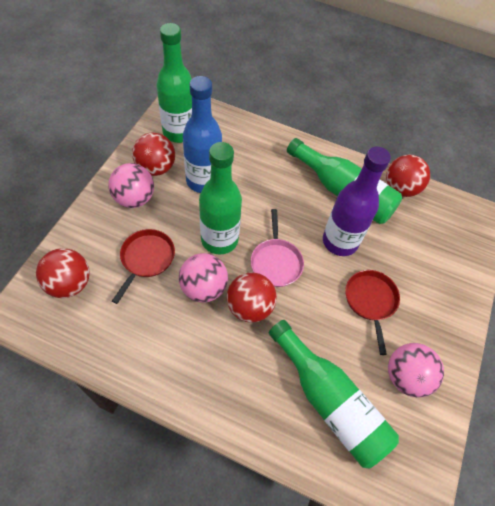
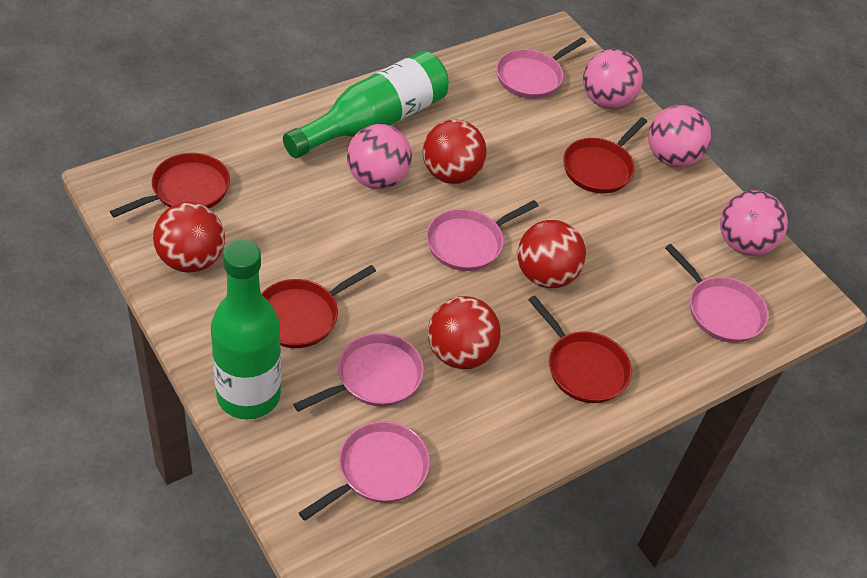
blue bottle: 1 -> 0
green bottle: 4 -> 2
pink ball: 3 -> 4
pink pan: 1 -> 5
purple bottle: 1 -> 0
red pan: 2 -> 4

